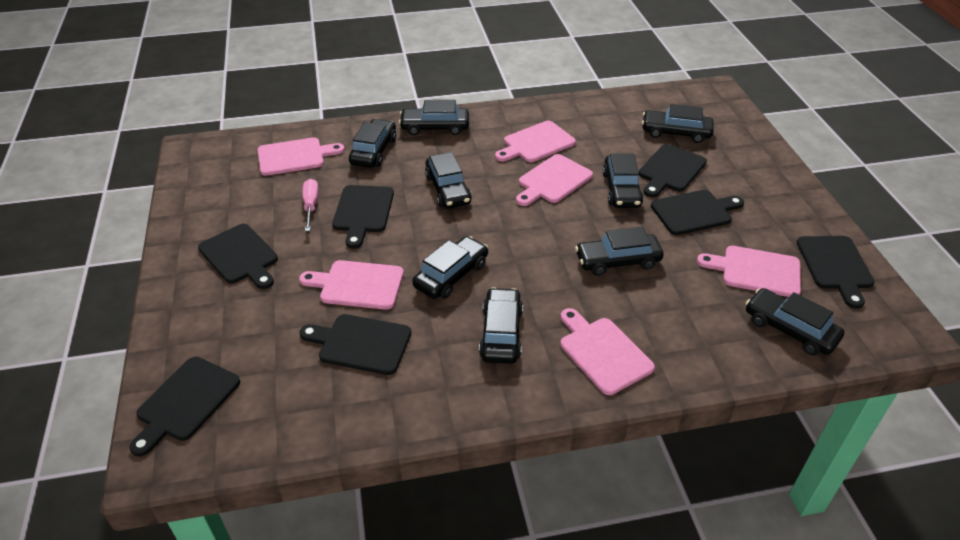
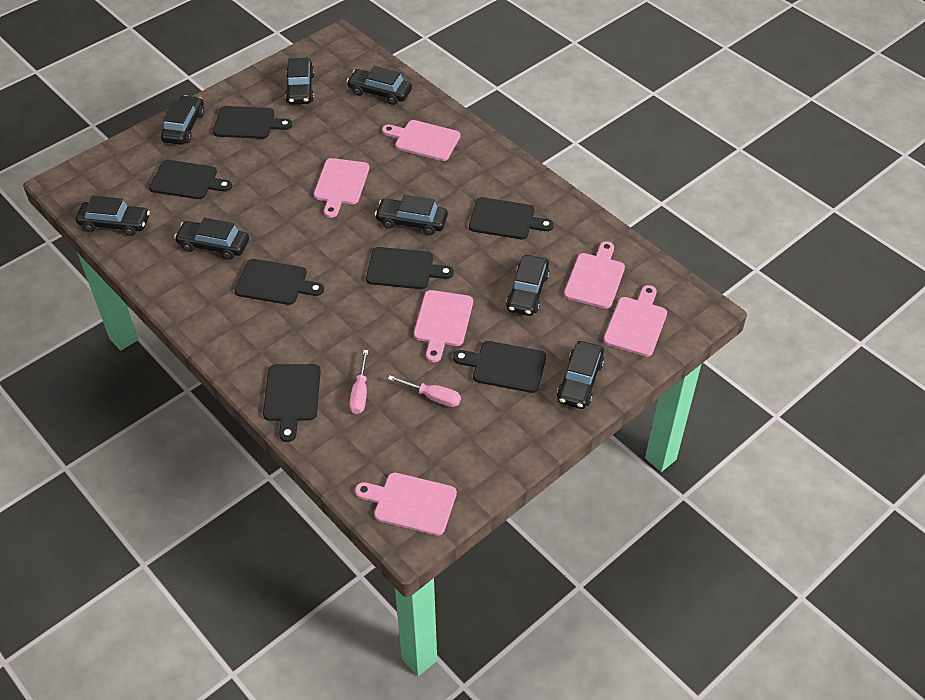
black car: 9 -> 8
pink screwdriver: 1 -> 2

